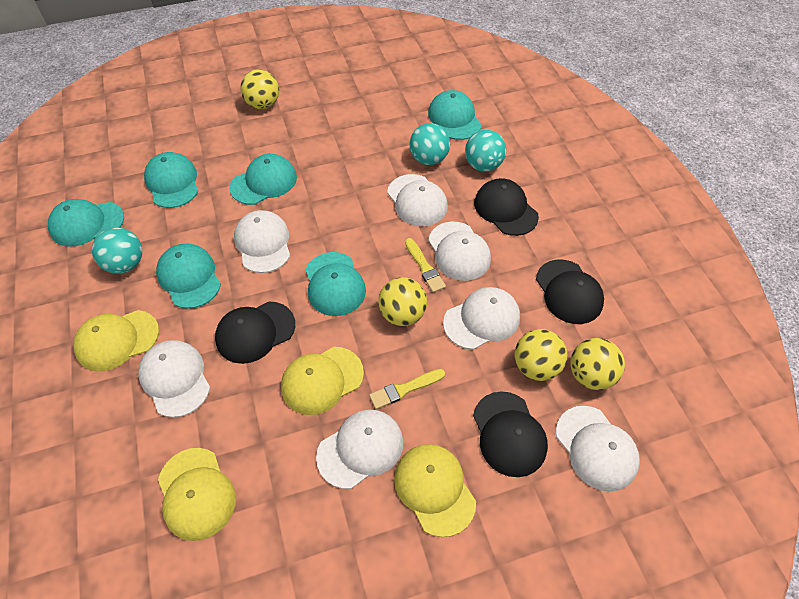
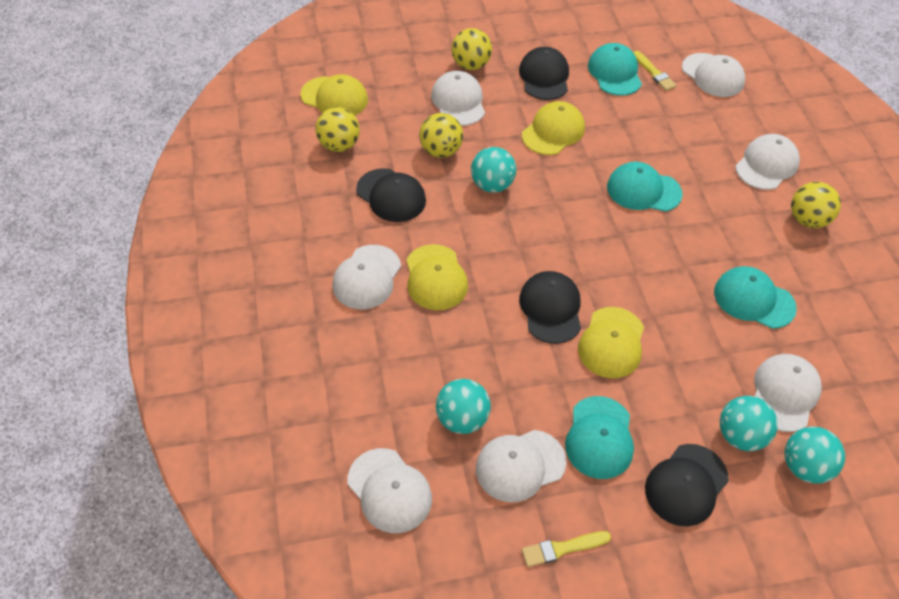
turquoise ball: 3 -> 4
turquoise cap: 6 -> 4

